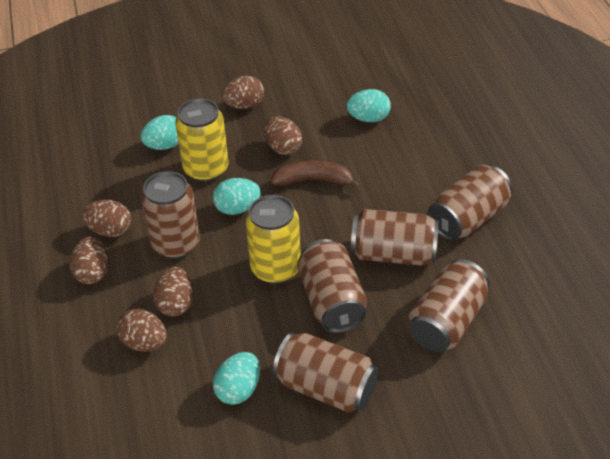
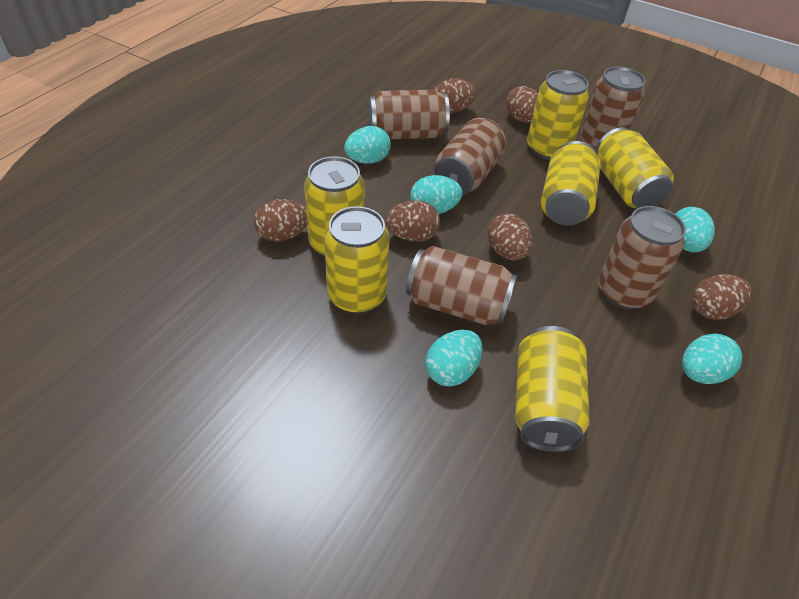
brown banana: 1 -> 0
brown can: 6 -> 5
turquoise egg: 4 -> 5
yellow can: 2 -> 6

